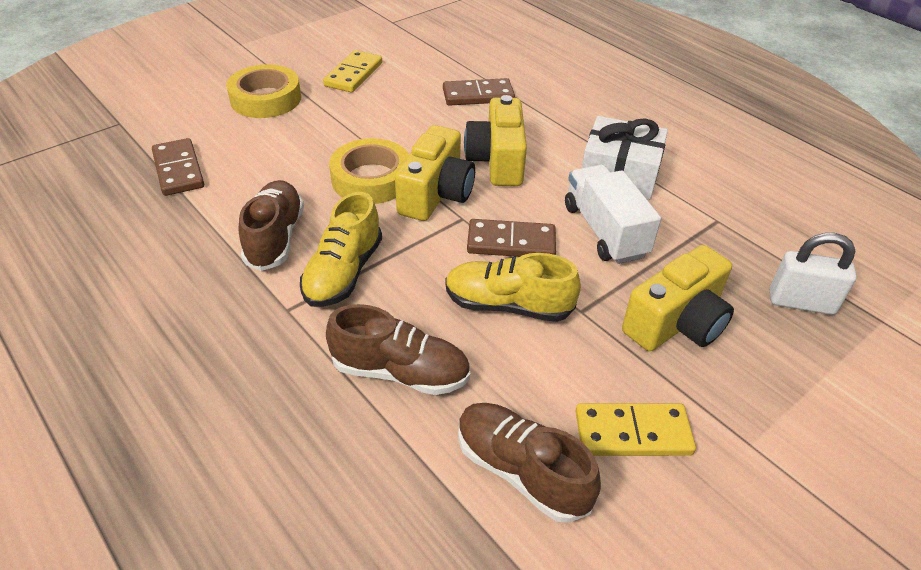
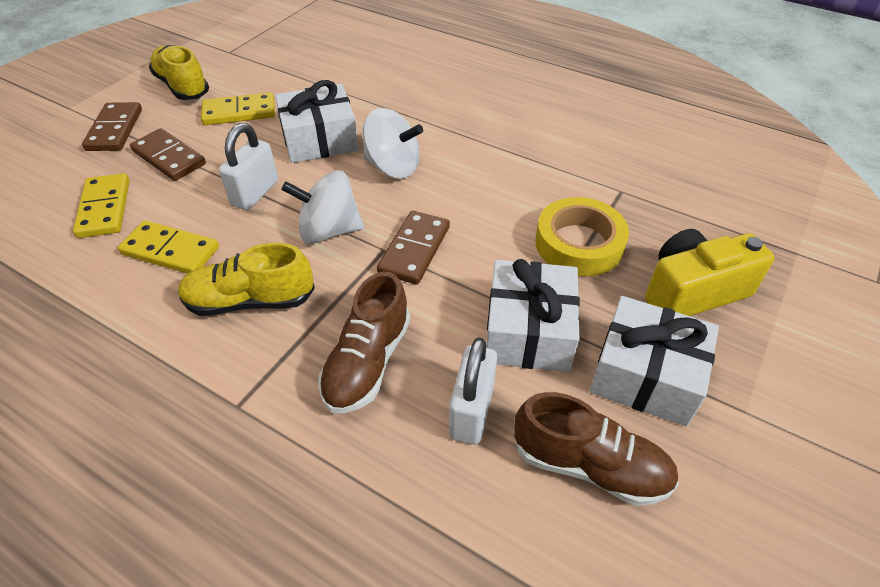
brown shoe: 3 -> 2
white gift: 1 -> 3
white padlock: 1 -> 2
white spinning top: 0 -> 2
white truck: 1 -> 0
yellow camera: 3 -> 1
yellow domino: 2 -> 3
yellow tape: 2 -> 1

